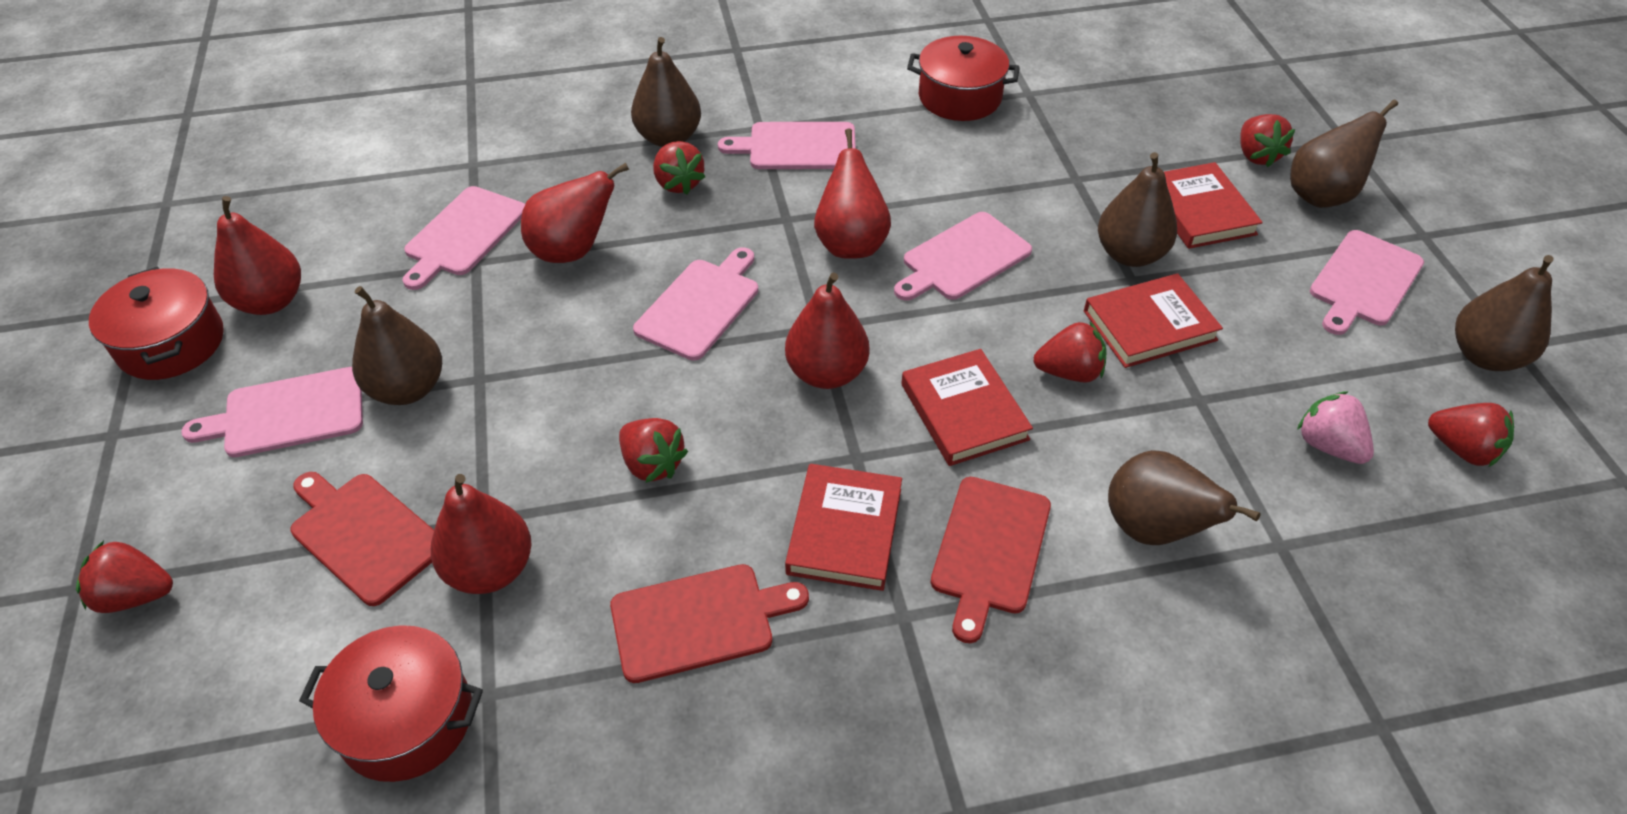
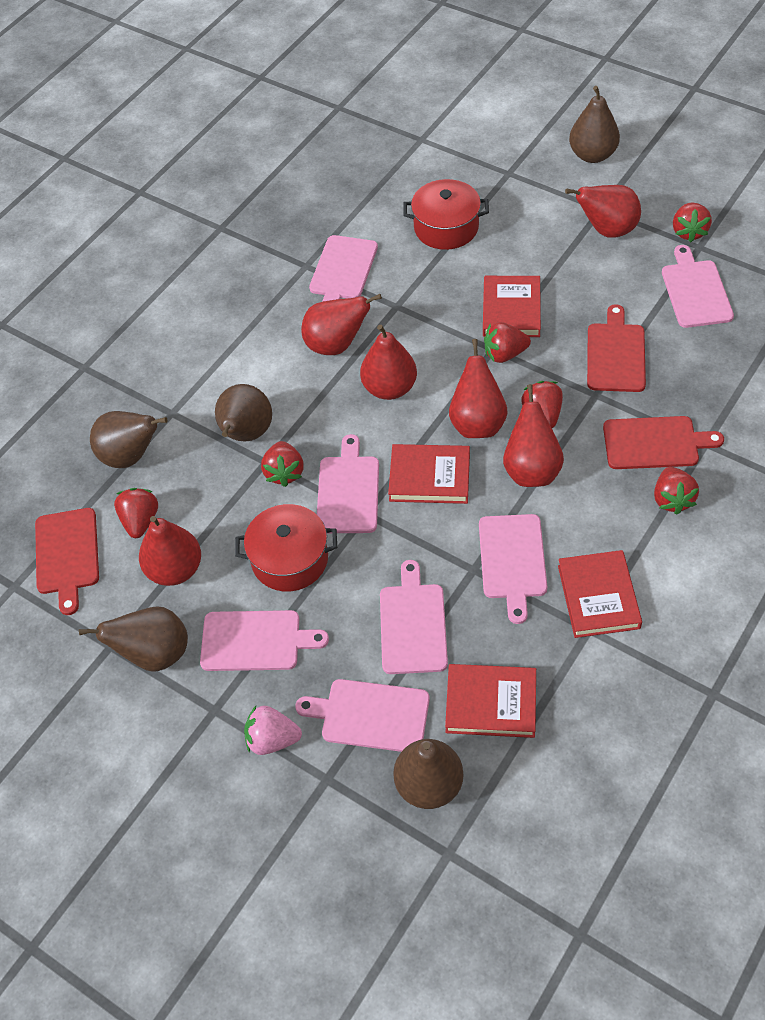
brown pear: 6 -> 5
pink cutting board: 6 -> 7
red pear: 5 -> 6
red pot: 3 -> 2

